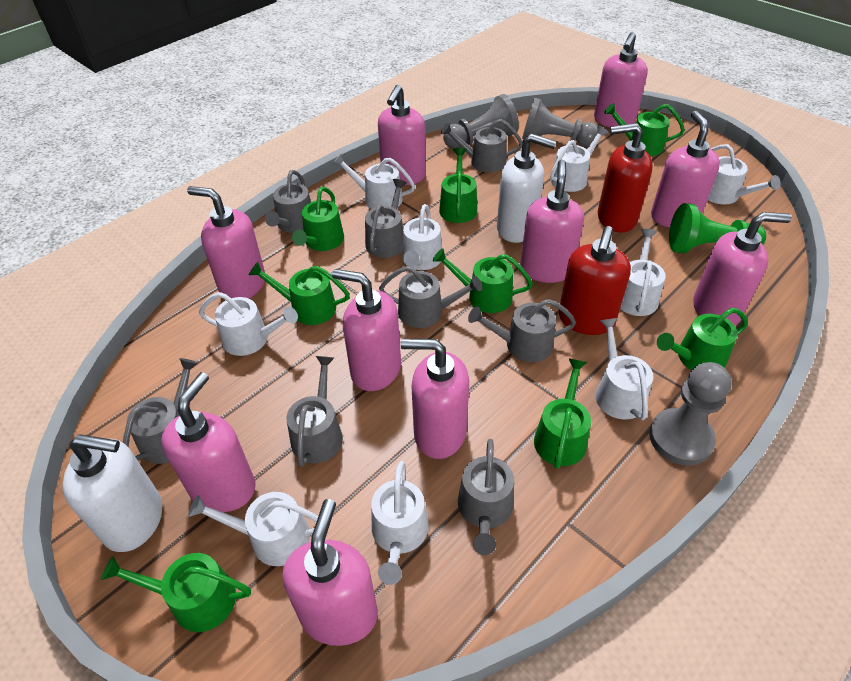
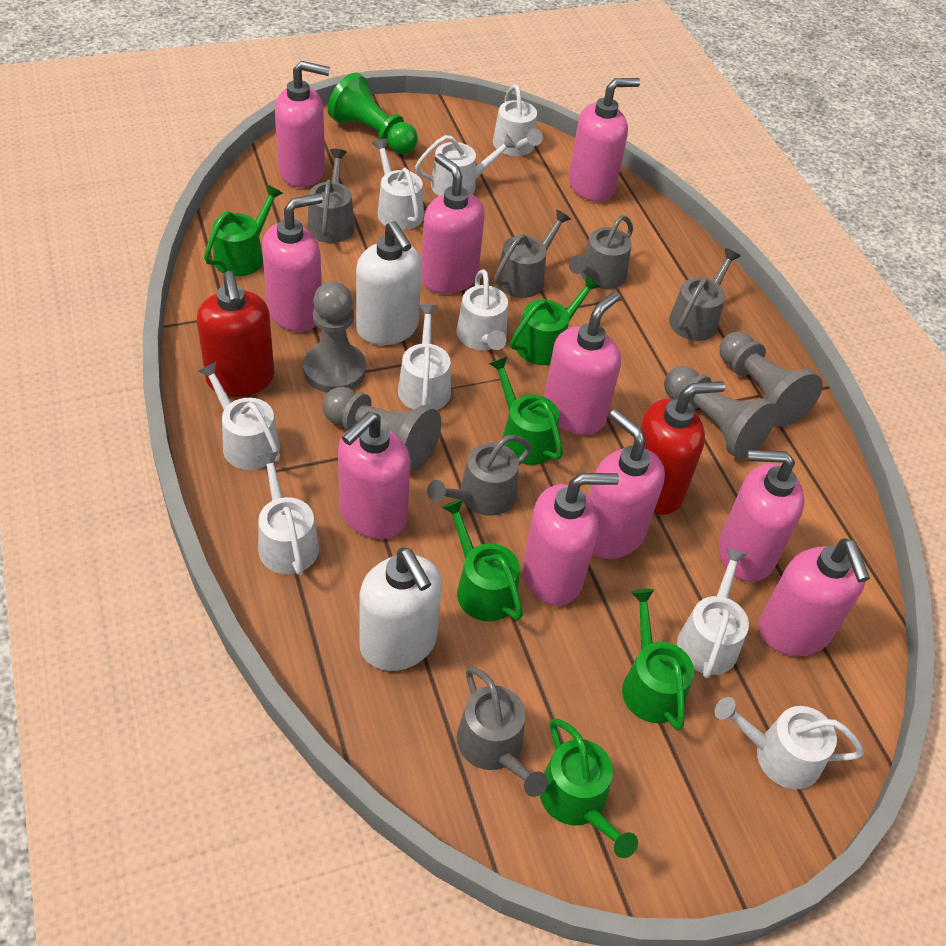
green watering can: 8 -> 6
grey pawn: 3 -> 4
grey watering can: 8 -> 6

